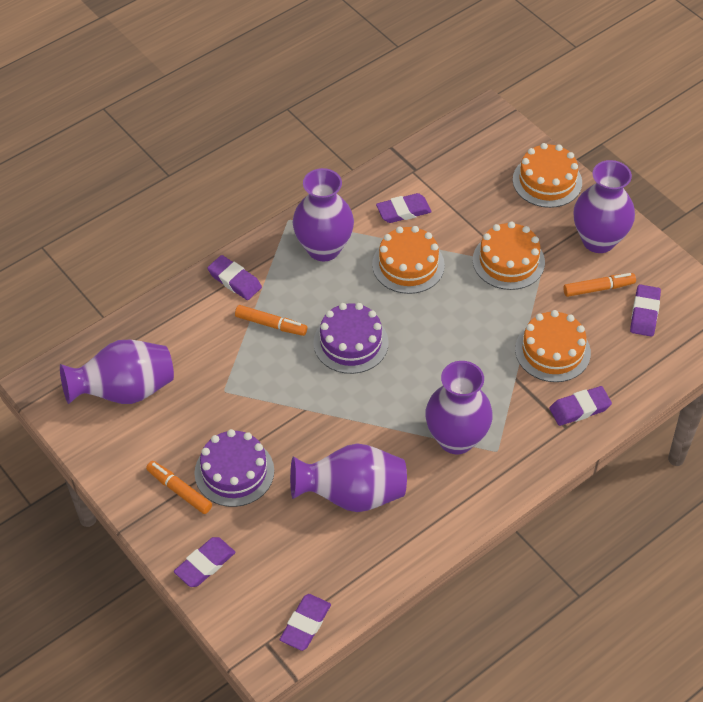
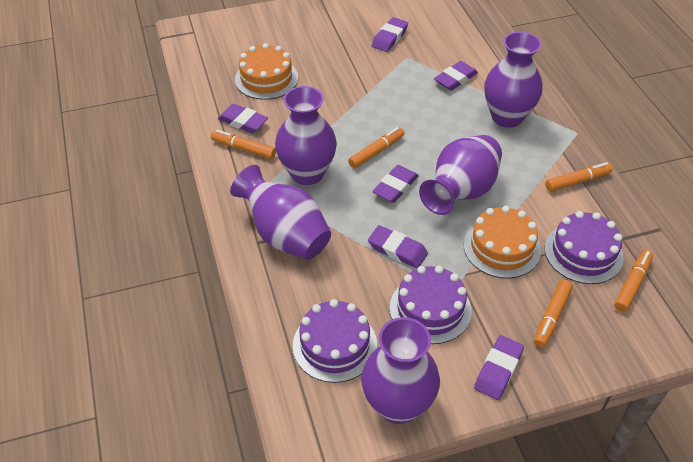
orange cake: 4 -> 2
orange marker: 3 -> 5
purple cake: 2 -> 3

